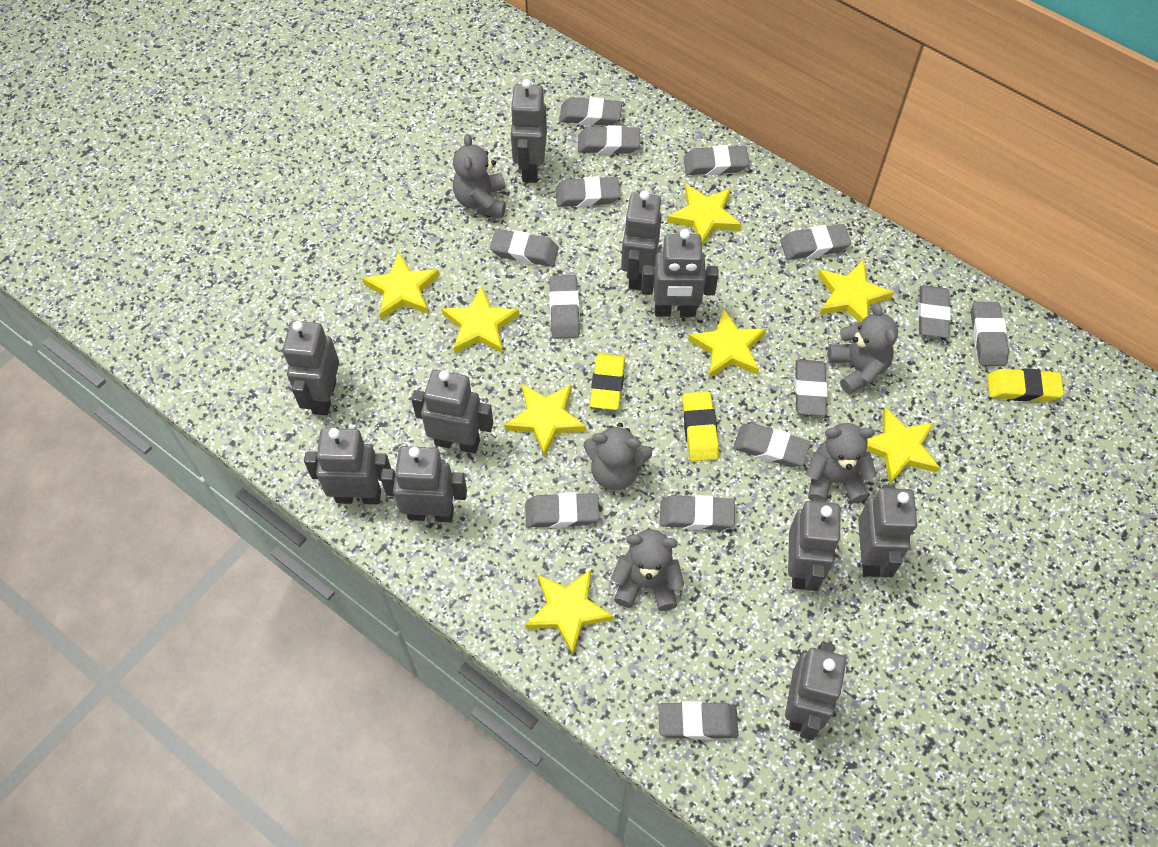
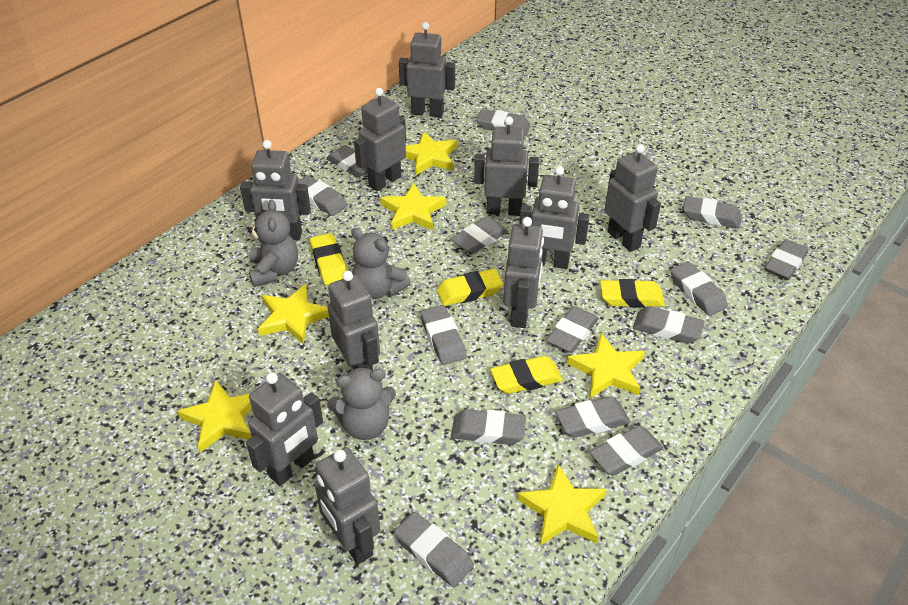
grey teddy bear: 5 -> 3
yellow eraser: 3 -> 4
yellow star: 8 -> 6

